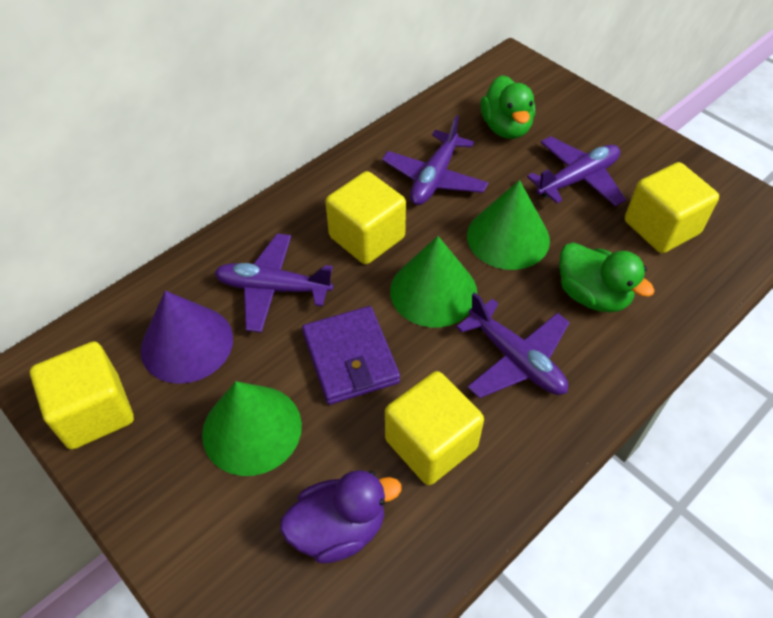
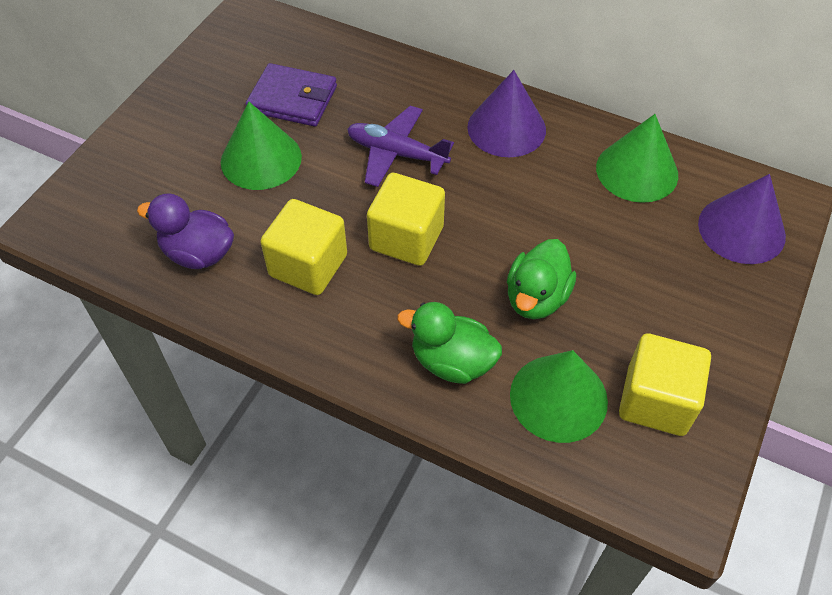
purple cone: 1 -> 2
purple plane: 4 -> 1
yellow cube: 4 -> 3

